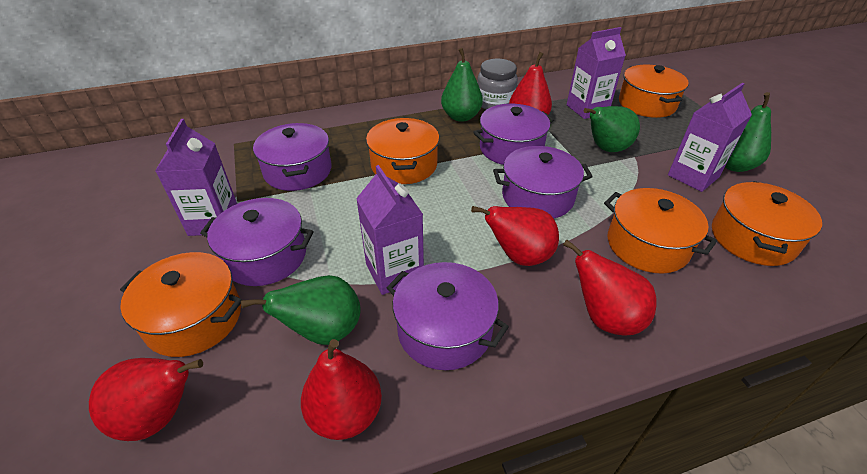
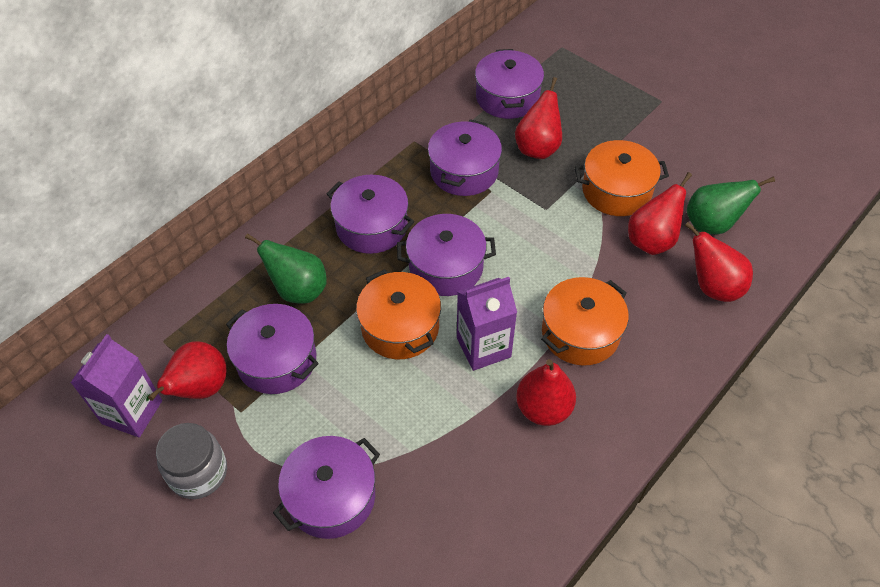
green pear: 4 -> 2
orange pot: 5 -> 3
purple carton: 4 -> 2
purple pot: 5 -> 6

